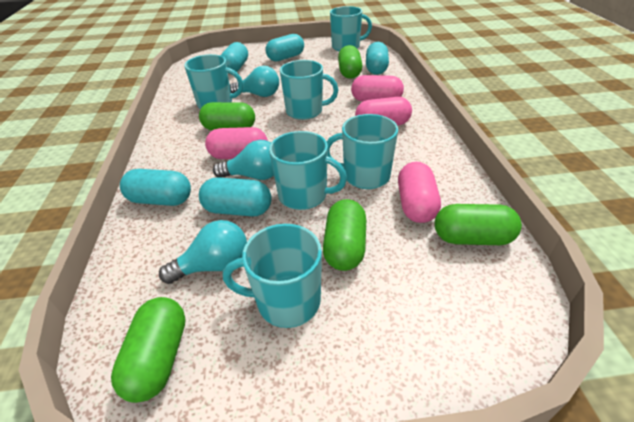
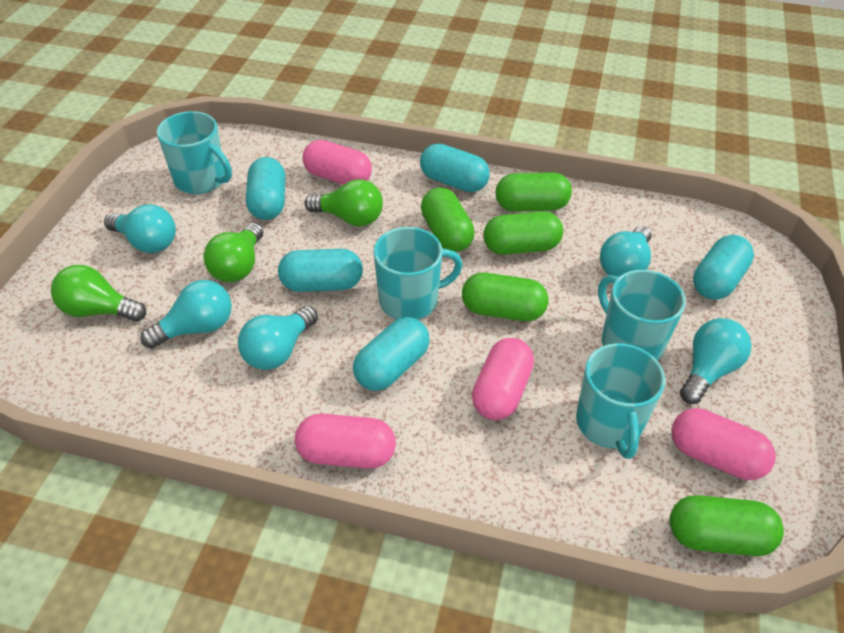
green light bulb: 0 -> 3
turquoise light bulb: 3 -> 5
turquoise mug: 6 -> 4

